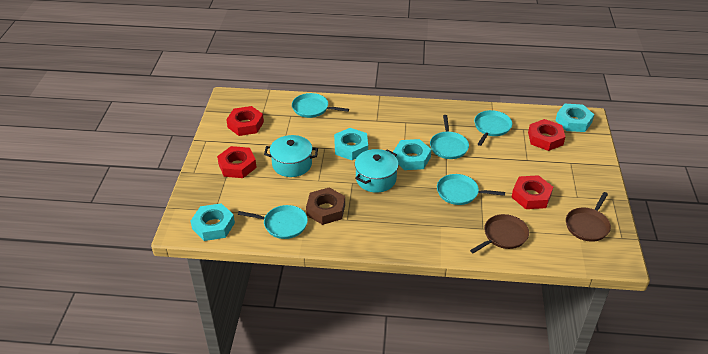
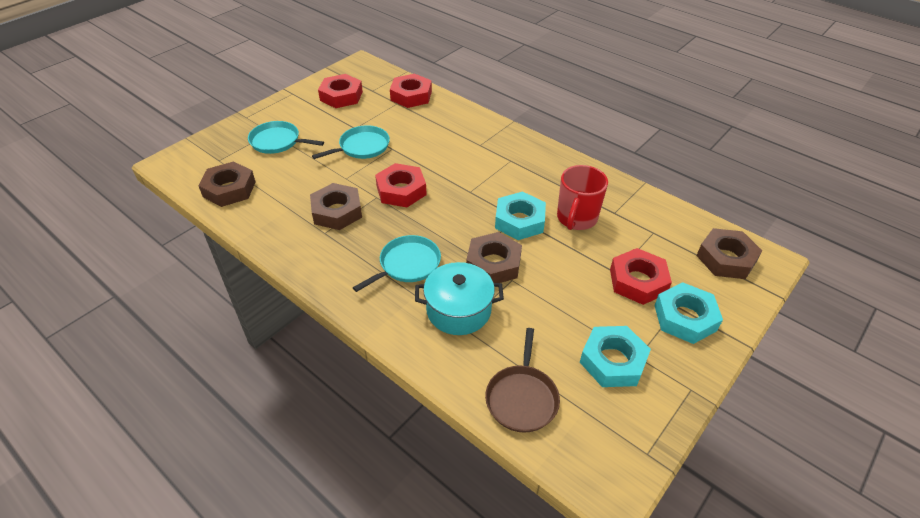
brown nut: 1 -> 4
brown pan: 2 -> 1
red mug: 0 -> 1
turquoise nut: 4 -> 3
turquoise pan: 5 -> 3
turquoise pot: 2 -> 1

